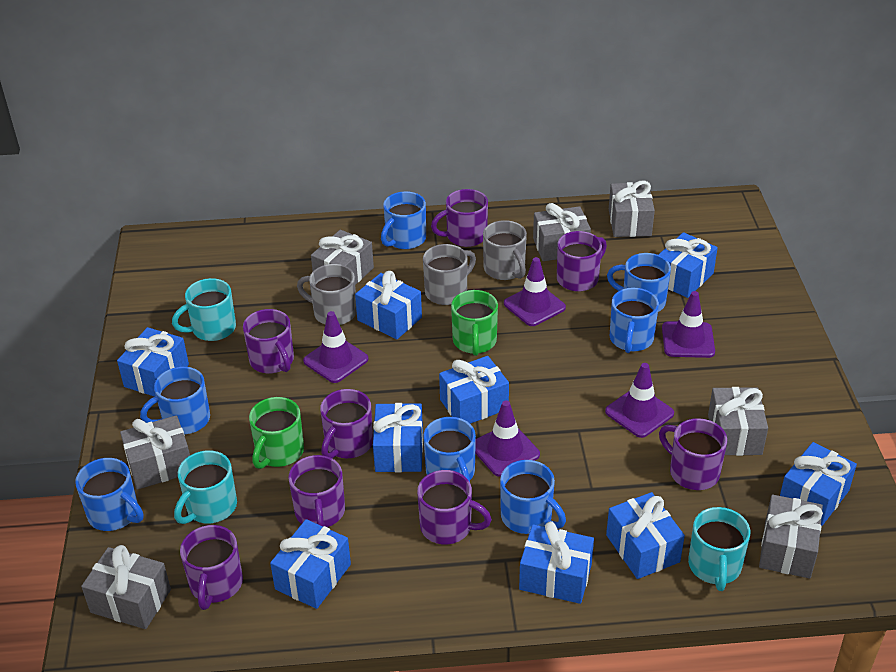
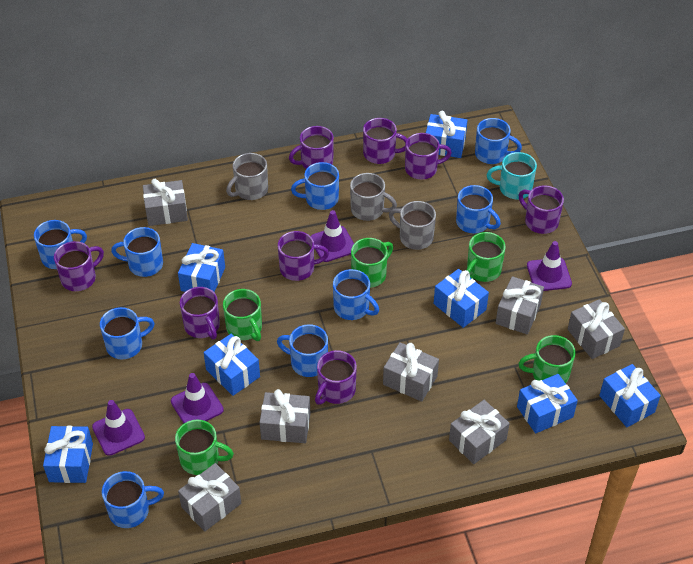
blue gift: 9 -> 7
blue mug: 7 -> 9
green mug: 2 -> 5
purple traffic cone: 5 -> 4
turquoise mug: 3 -> 1

